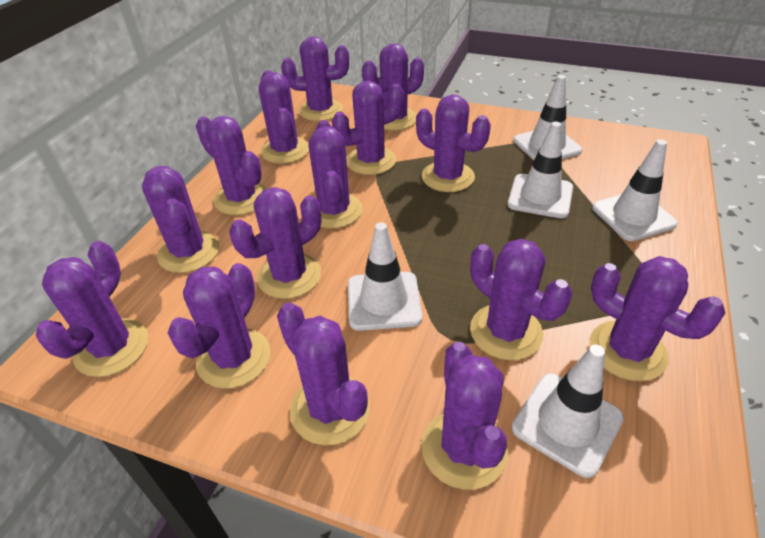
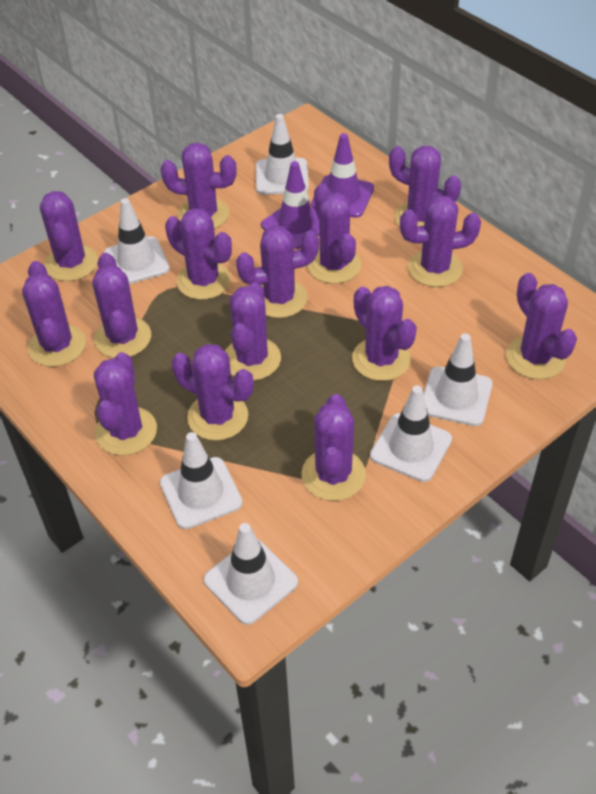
purple traffic cone: 0 -> 2
white traffic cone: 5 -> 6

